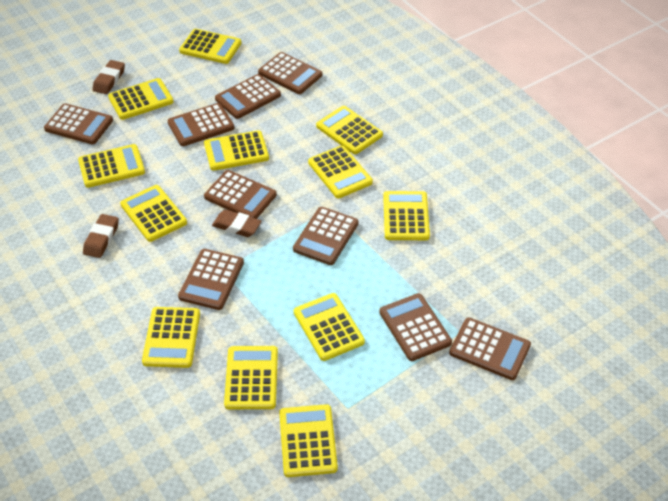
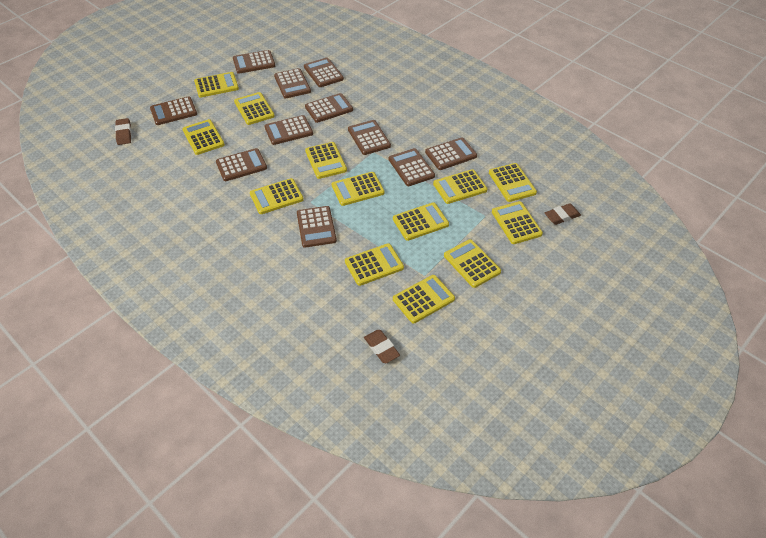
brown calculator: 9 -> 11
yellow calculator: 12 -> 13

